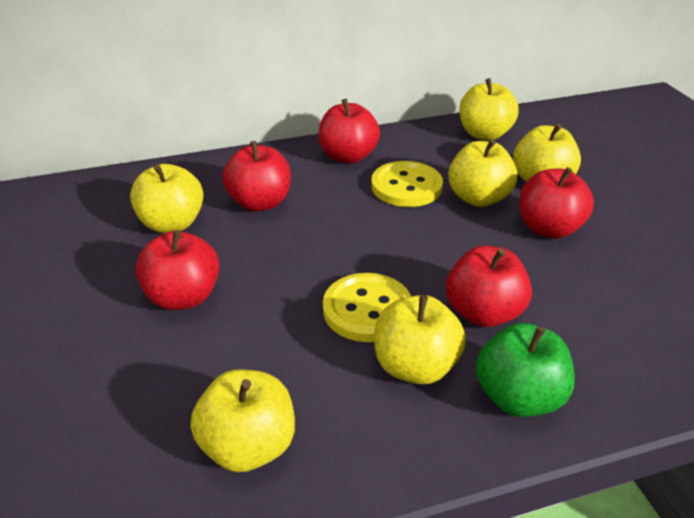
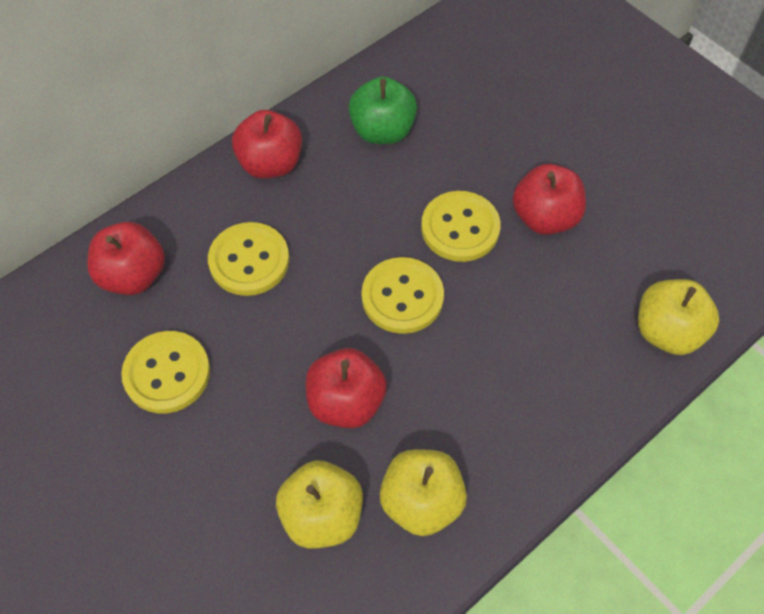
red apple: 5 -> 4
yellow apple: 6 -> 3
yellow button: 2 -> 4

